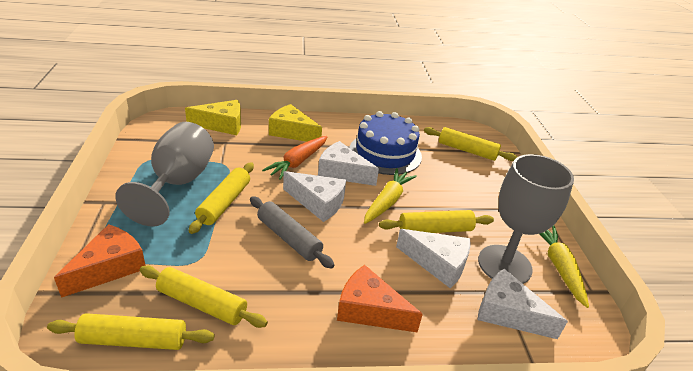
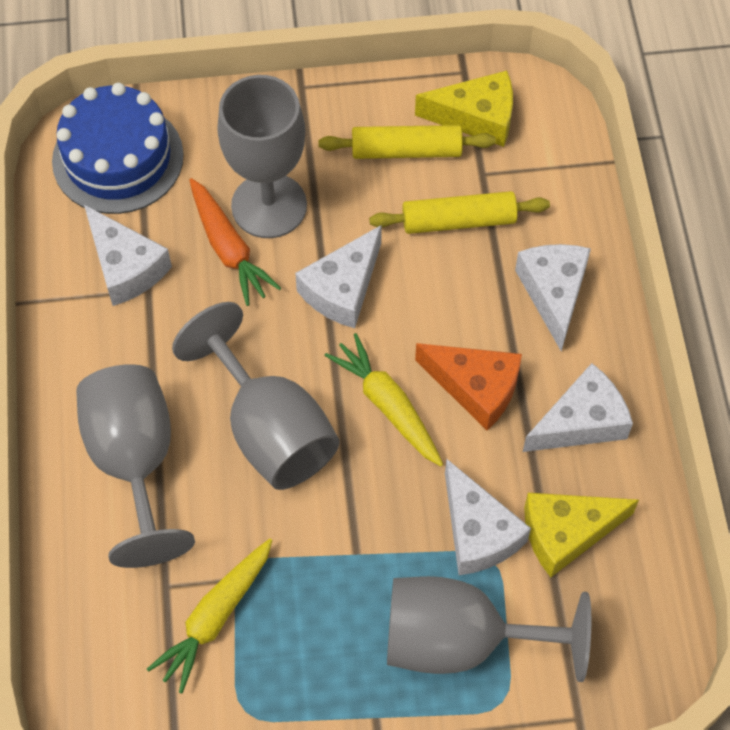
grey goblet: 2 -> 4
grey rolling pin: 1 -> 0
orange cheese: 2 -> 1
white cheese: 4 -> 5
yellow rolling pin: 5 -> 2

